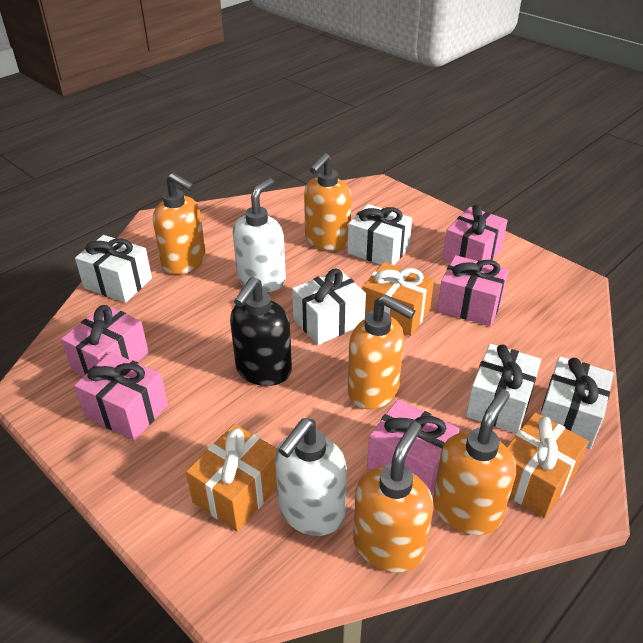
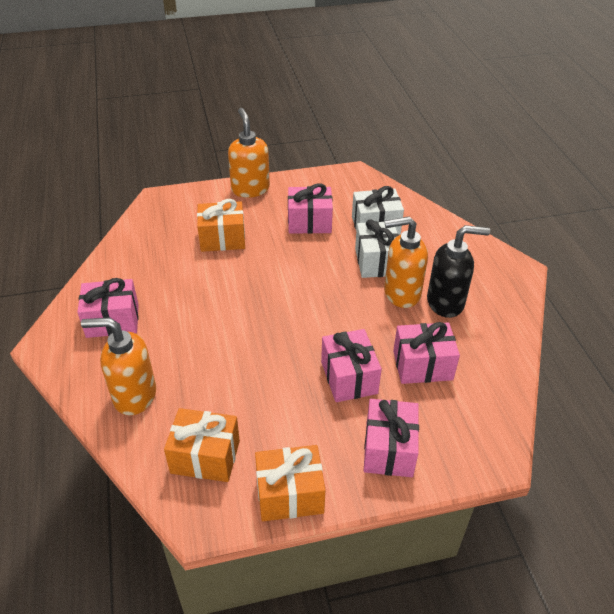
orange soap dispenser: 5 -> 3
white gift: 5 -> 2
white soap dispenser: 2 -> 0

